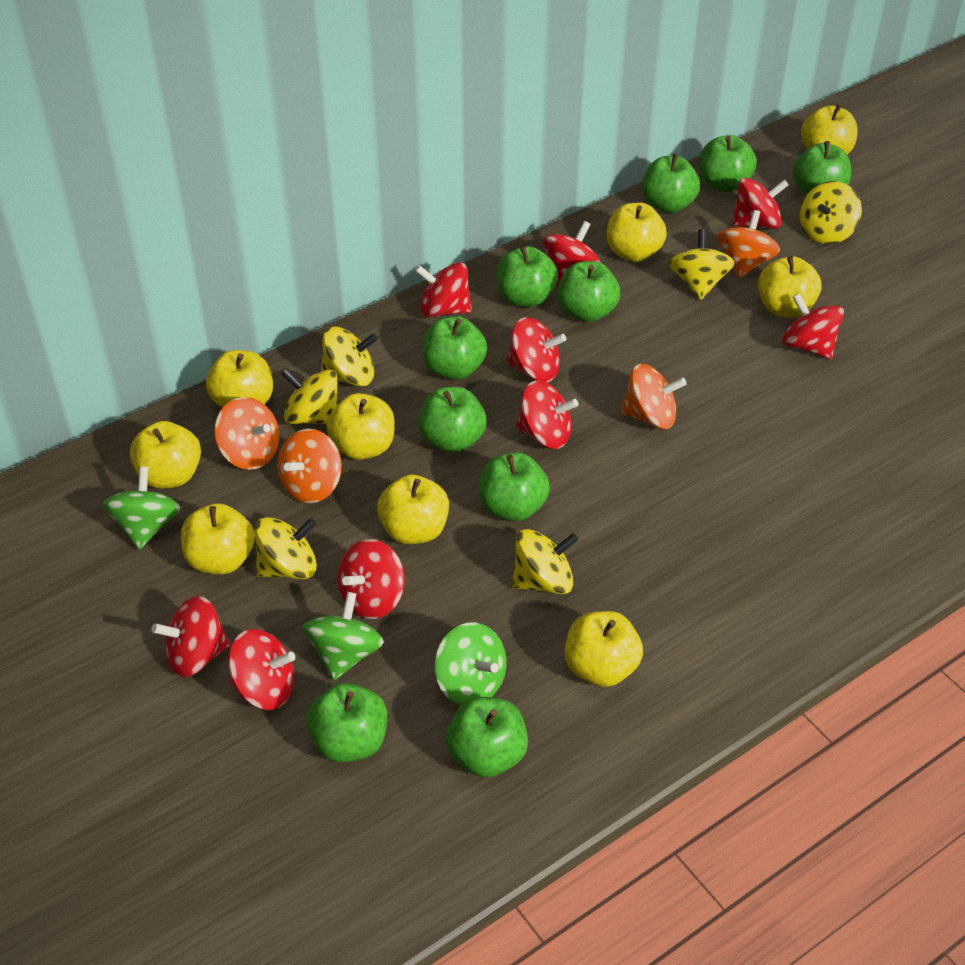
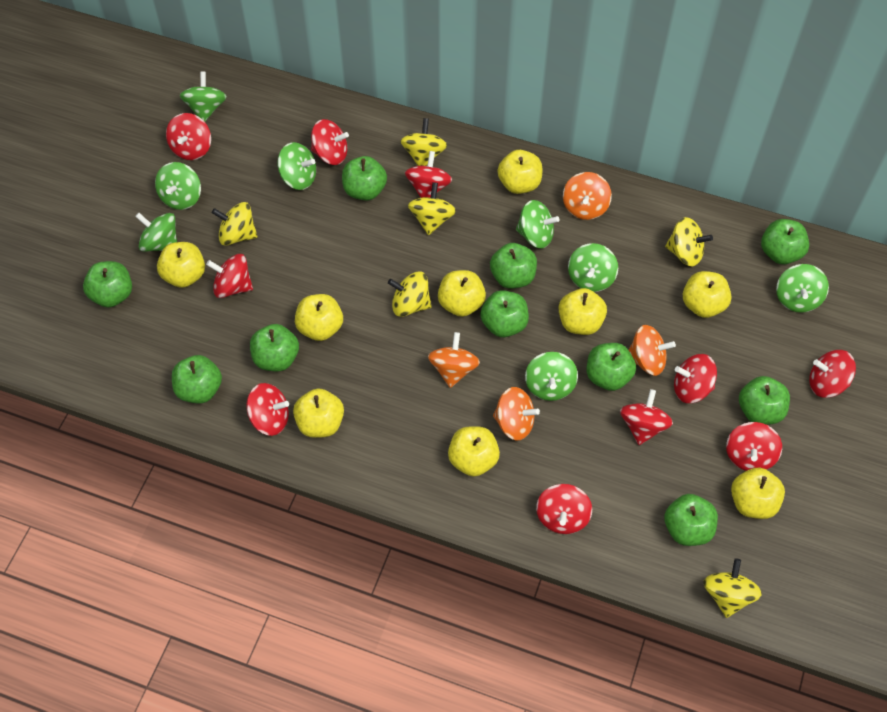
green spinning top: 3 -> 8
red spinning top: 9 -> 10

